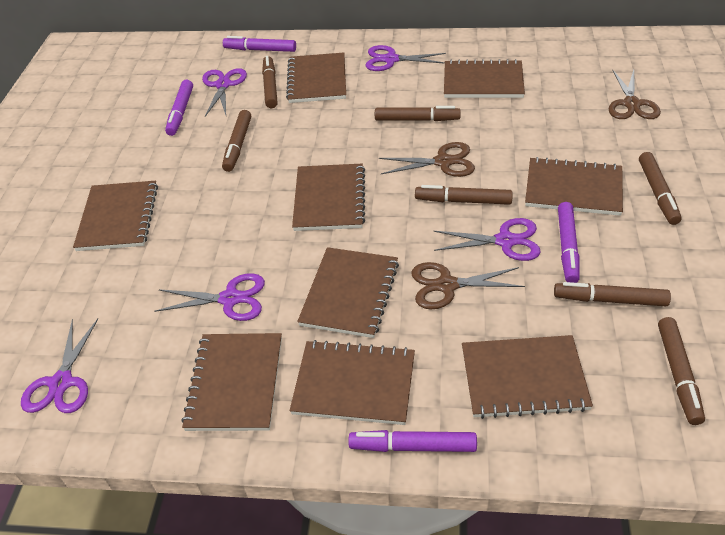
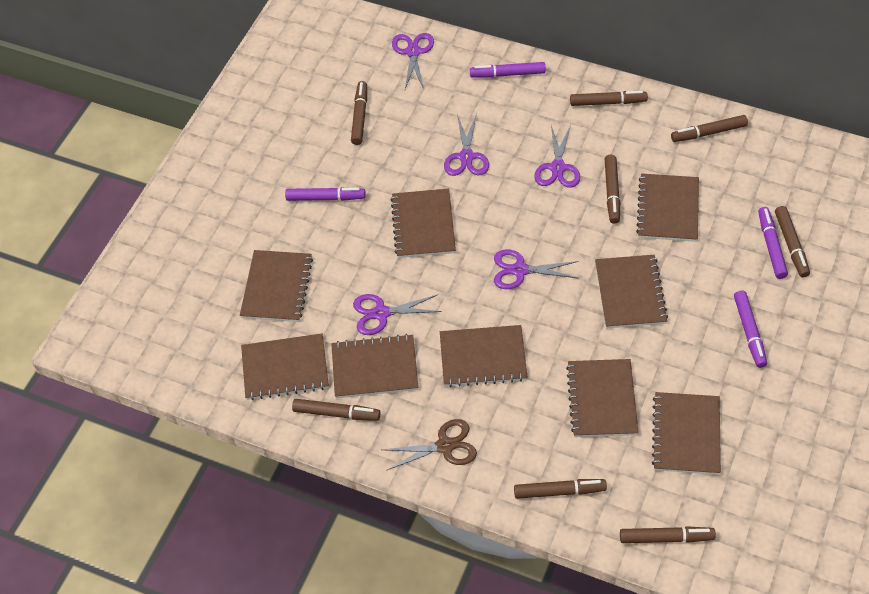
brown marker: 7 -> 8
brown scissors: 3 -> 1

